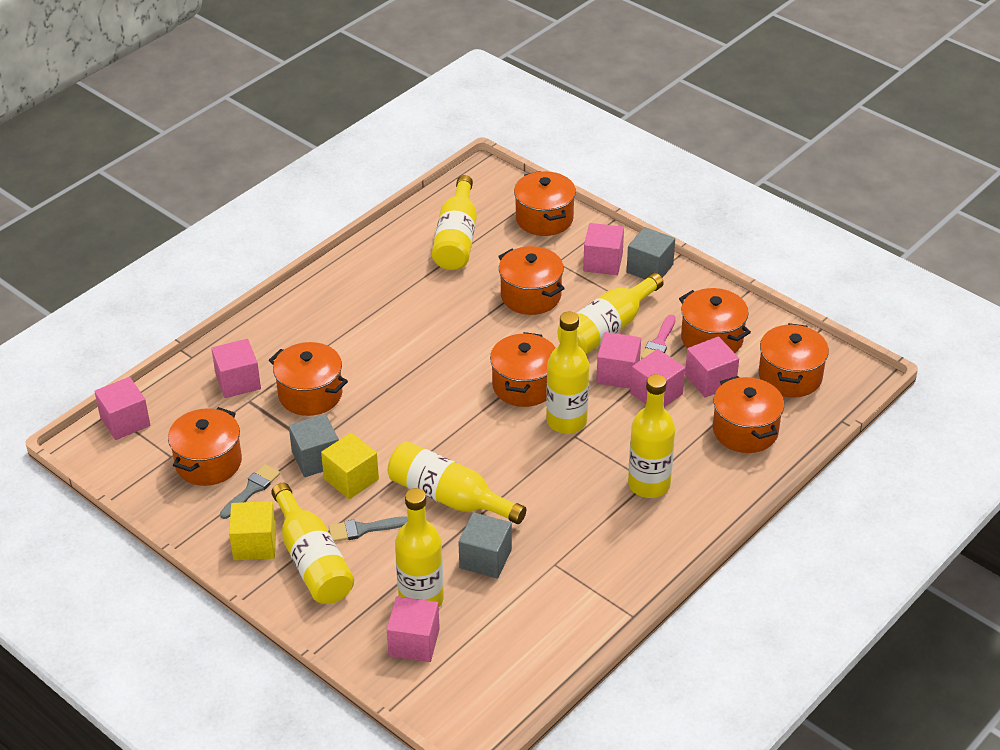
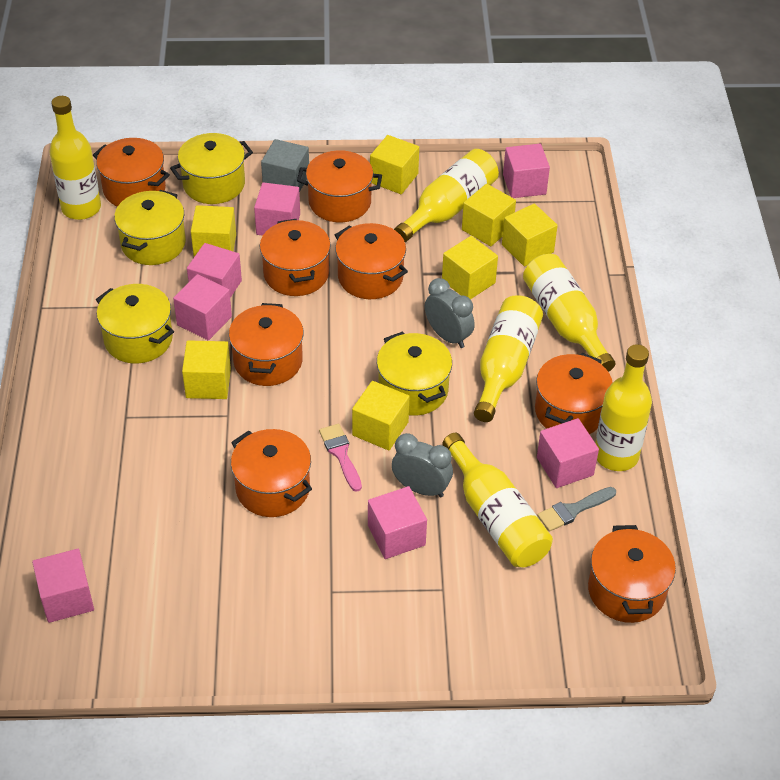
grey brush: 2 -> 1
grey clock: 0 -> 2
grey cube: 3 -> 1
yellow bottle: 7 -> 6
yellow cube: 2 -> 7
yellow pot: 0 -> 4

